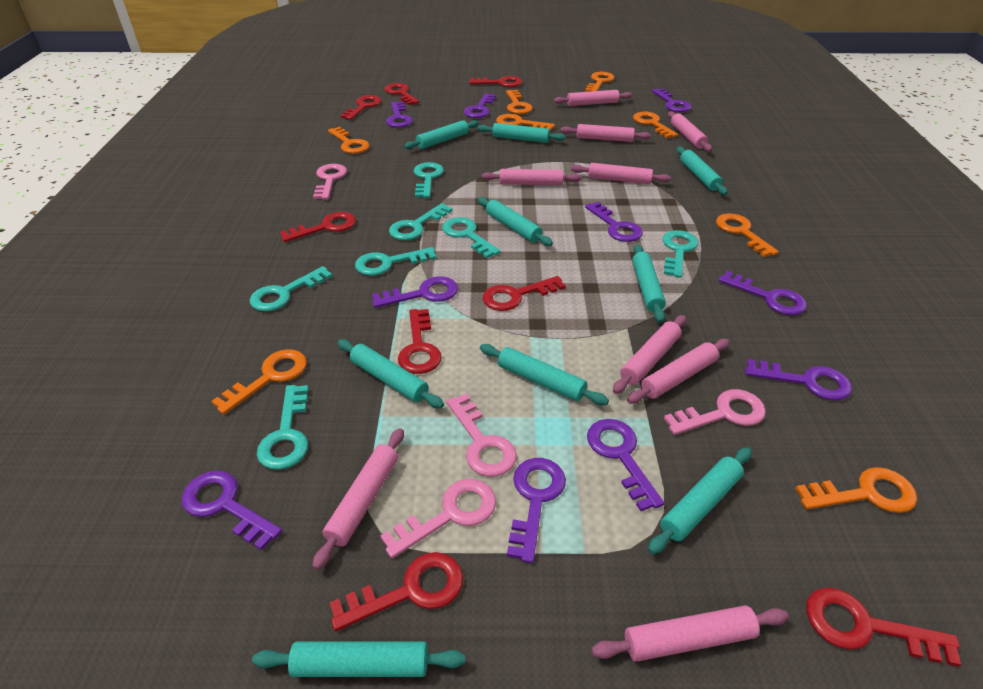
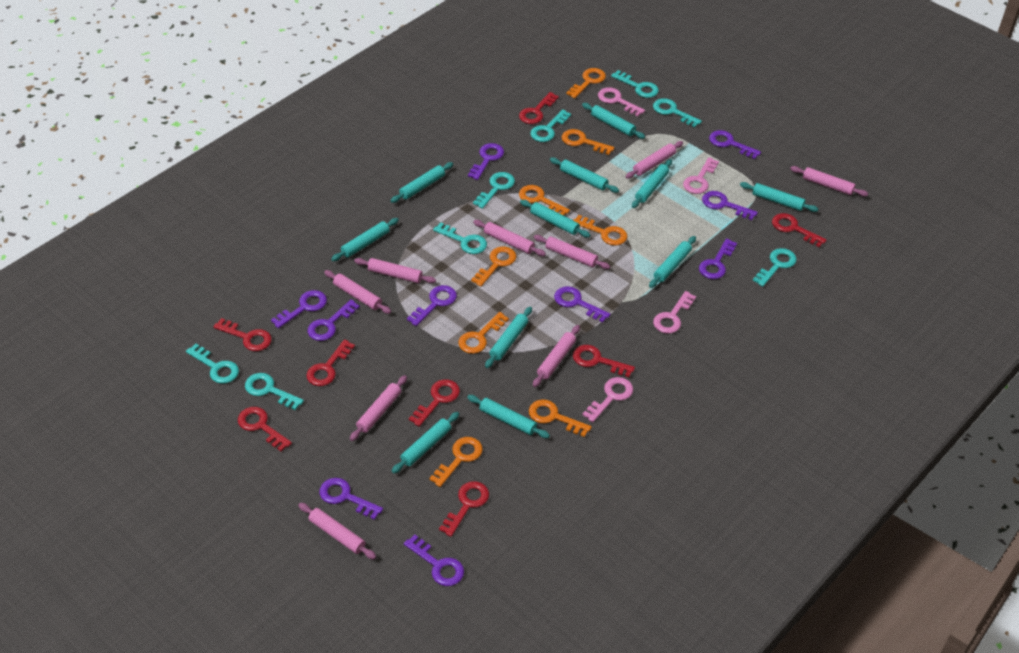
turquoise key: 7 -> 8
turquoise rolling pin: 9 -> 11

